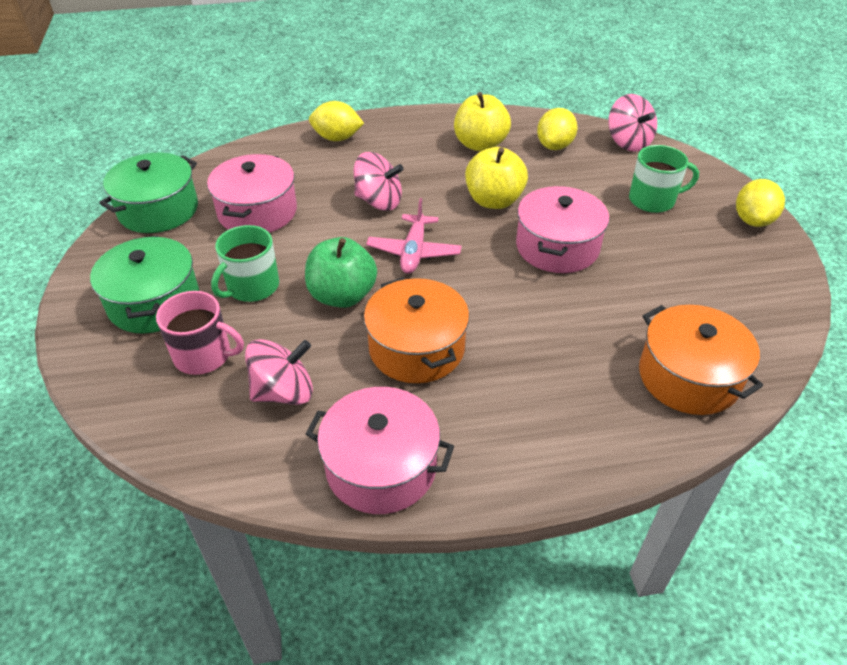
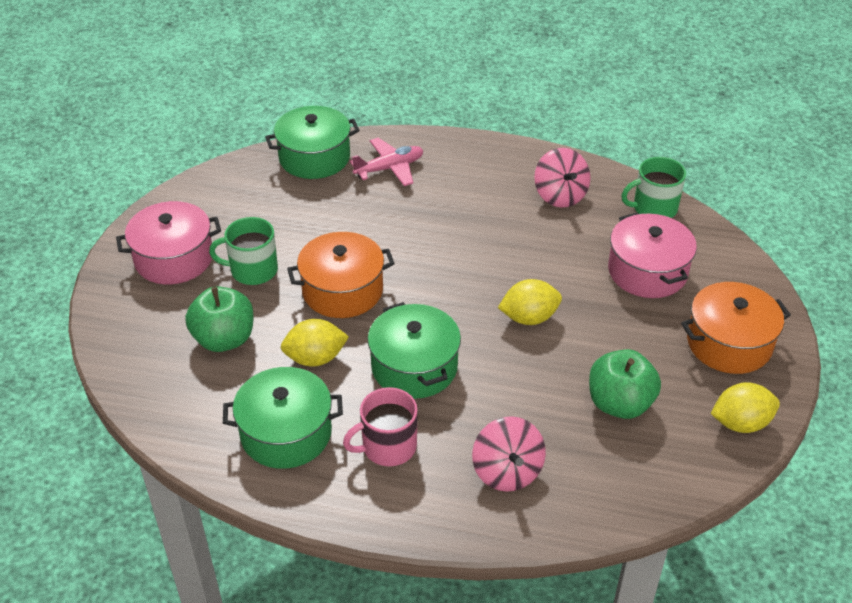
green apple: 1 -> 2
green pot: 2 -> 3
pink pot: 3 -> 2
pink spinning top: 3 -> 2
yellow apple: 2 -> 0

